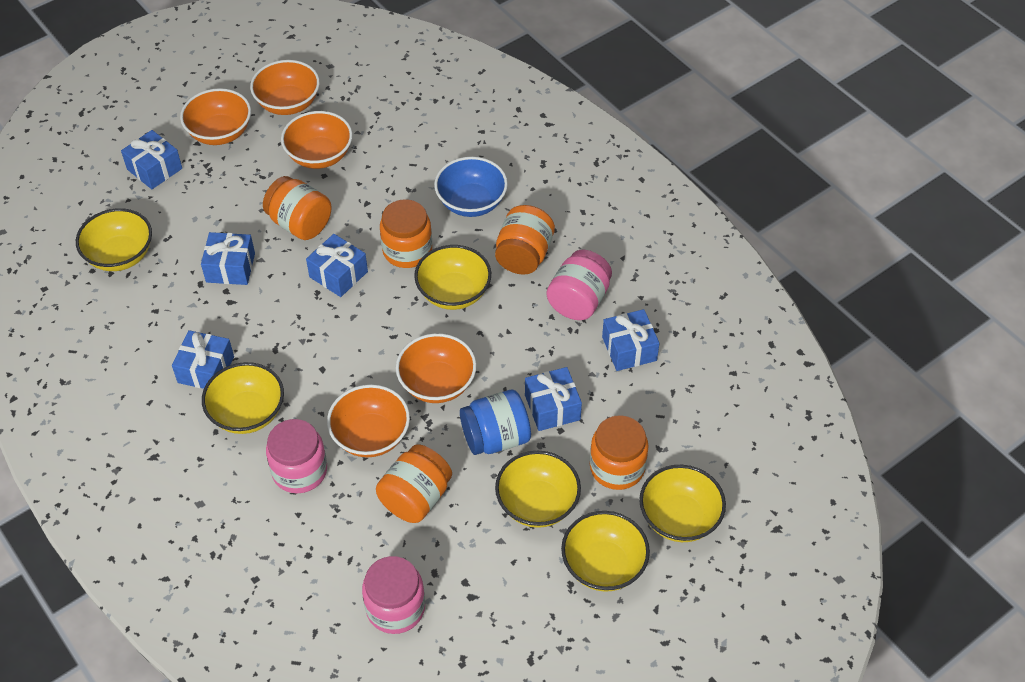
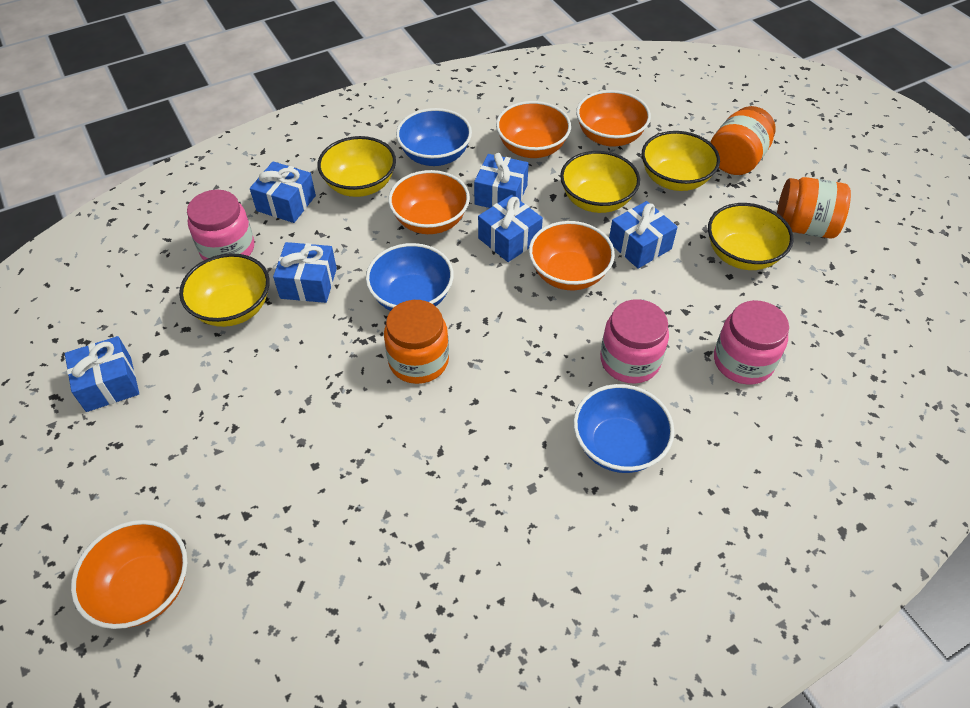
blue bowl: 1 -> 3
blue jar: 1 -> 0
orange jar: 5 -> 3
yellow bowl: 6 -> 5

